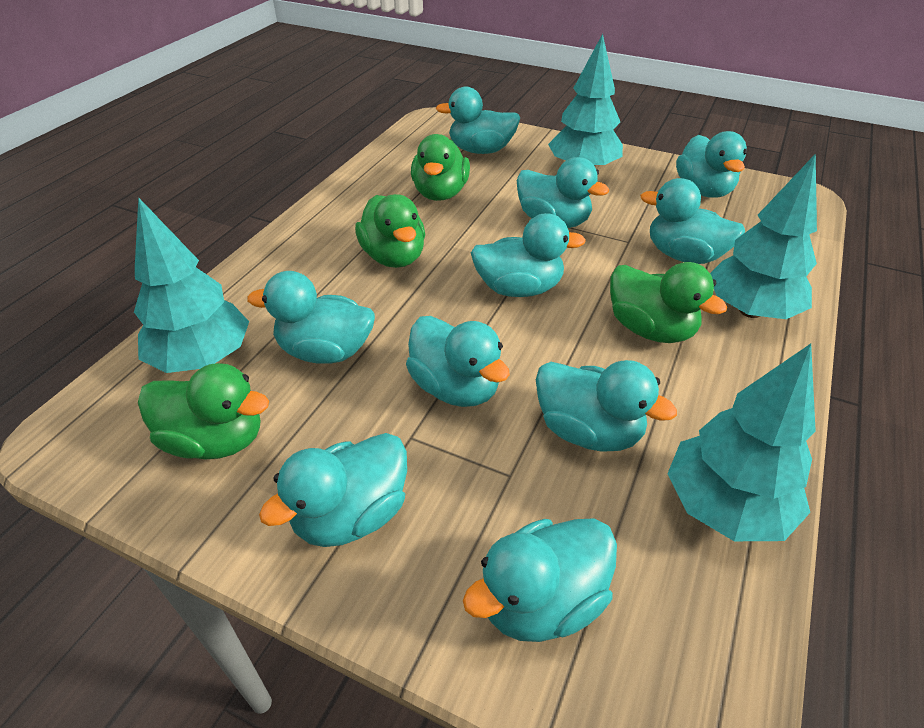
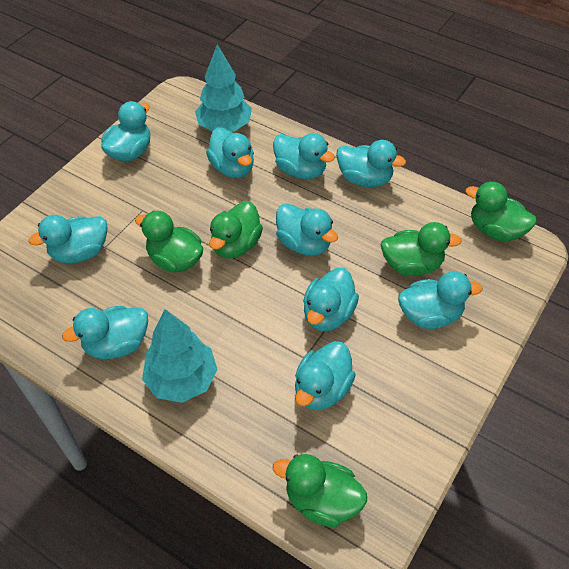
green duck: 4 -> 5
turquoise tree: 4 -> 2

